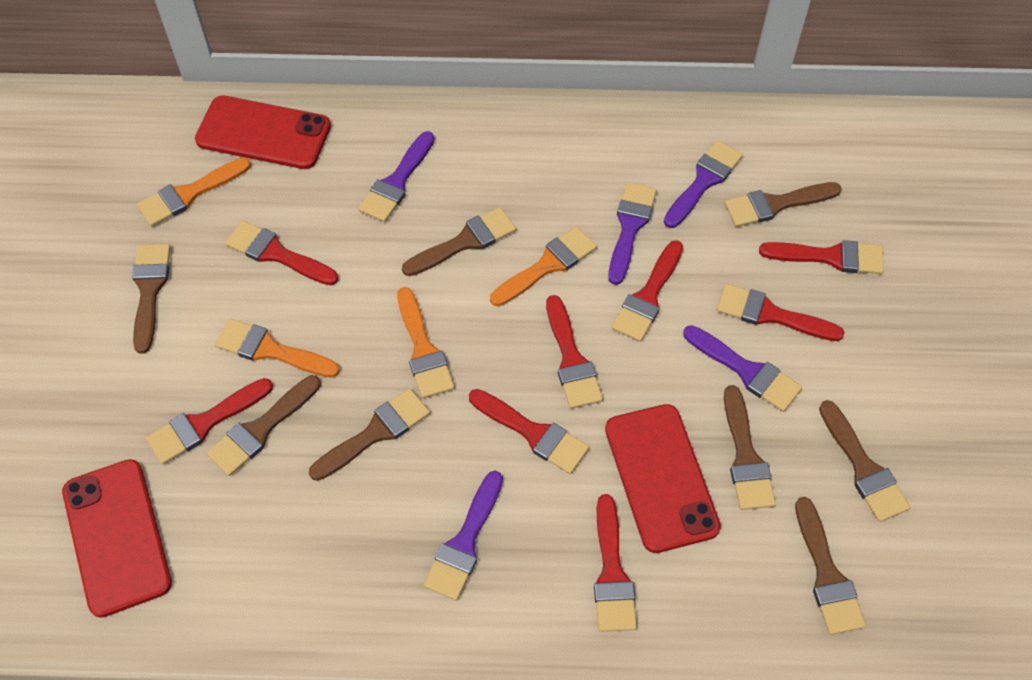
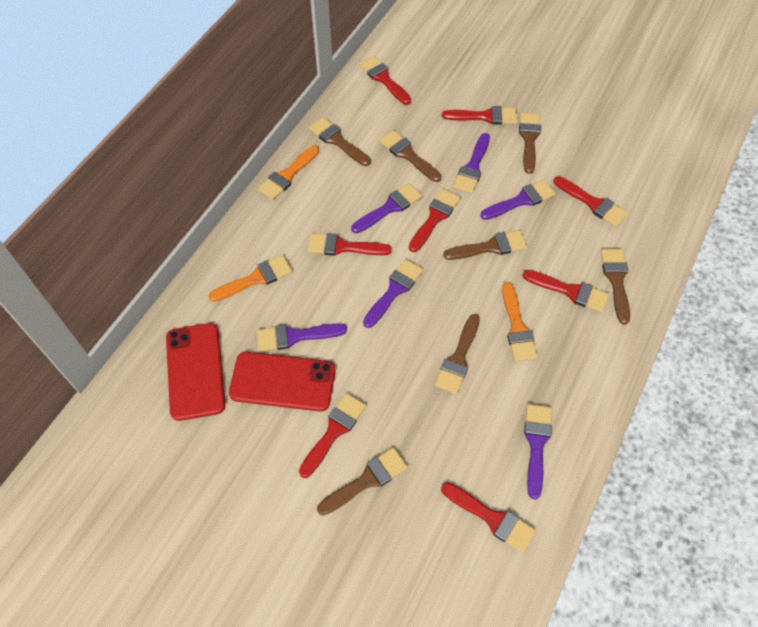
brown brush: 8 -> 7
orange brush: 4 -> 3
purple brush: 5 -> 6
red phone: 3 -> 2

